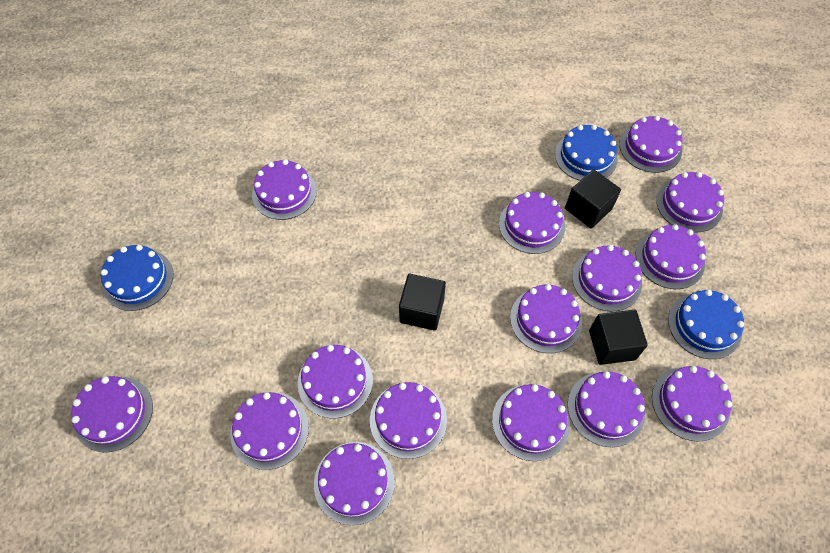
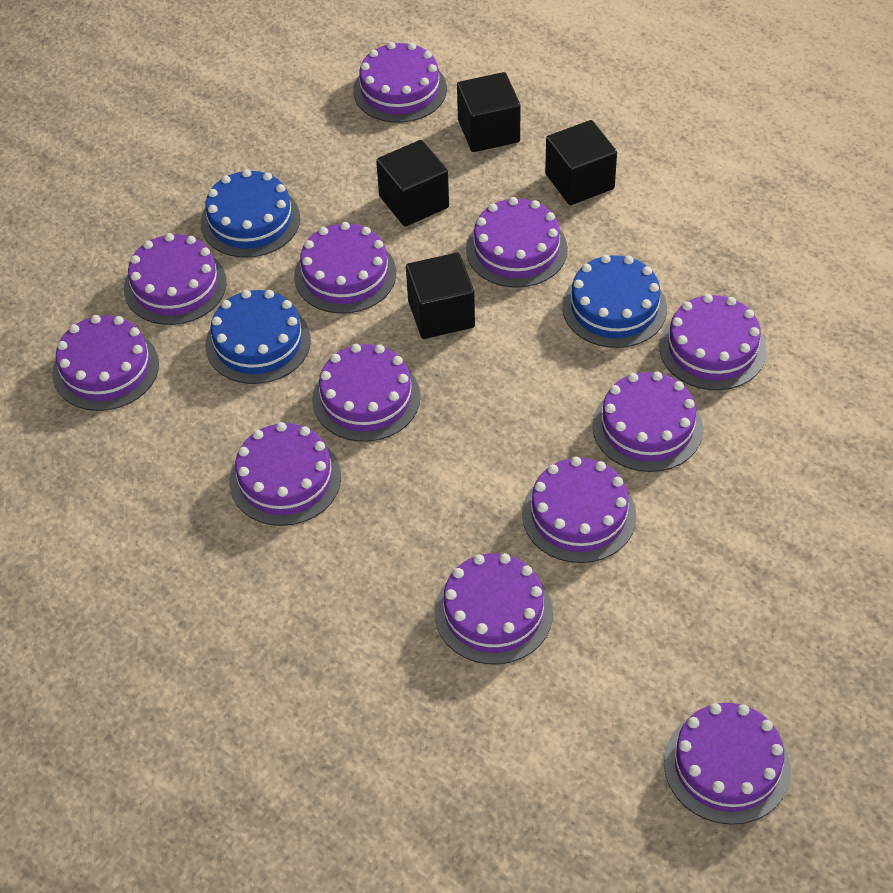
black cube: 3 -> 4
purple cake: 15 -> 12

